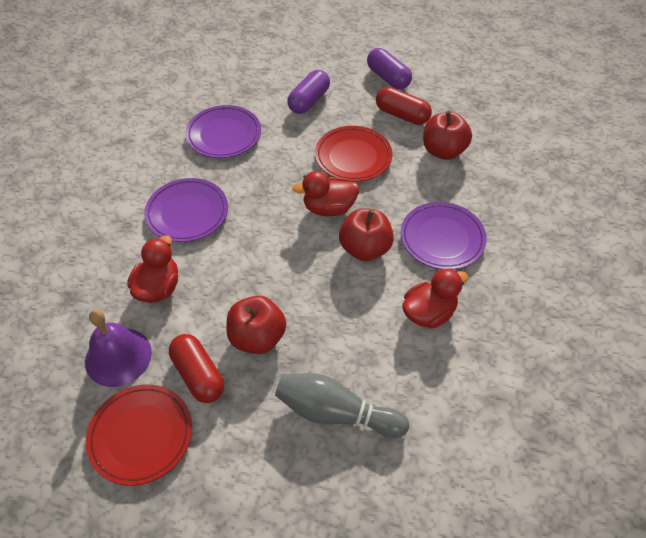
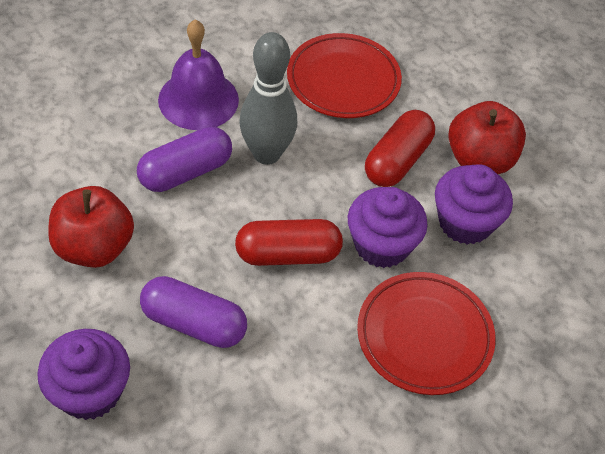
purple cupcake: 0 -> 3
purple plate: 3 -> 0
red apple: 3 -> 2
red duck: 3 -> 0

